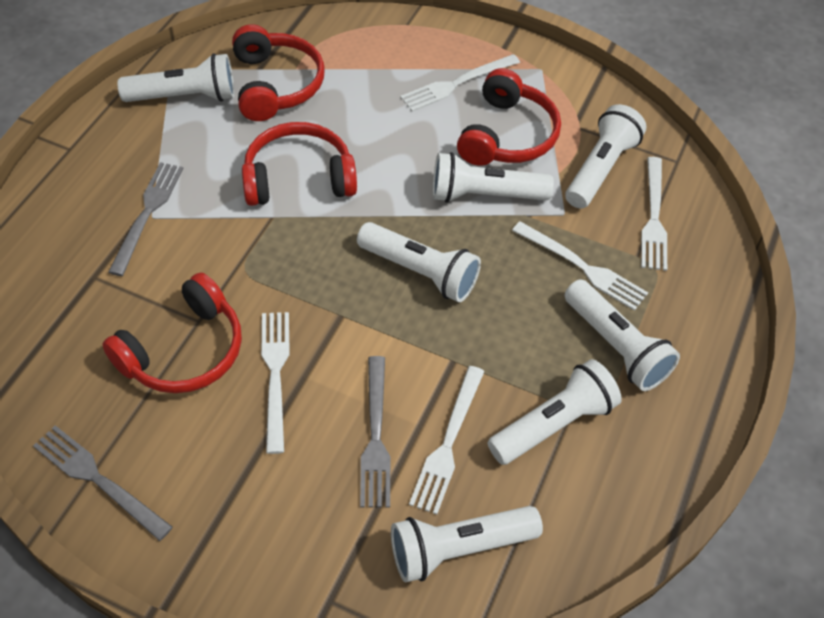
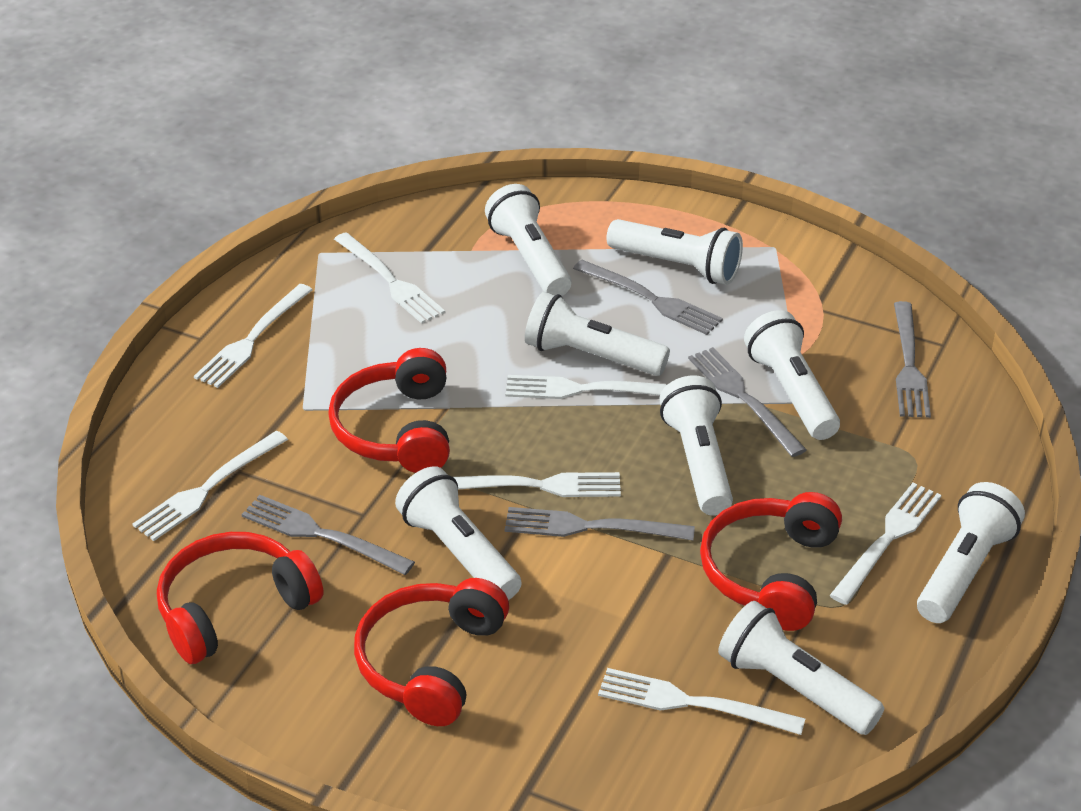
grey fork: 3 -> 5
white flashlight: 7 -> 8
white fork: 5 -> 7

